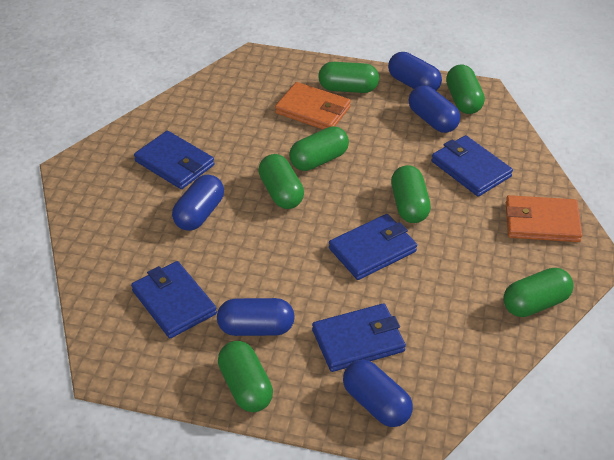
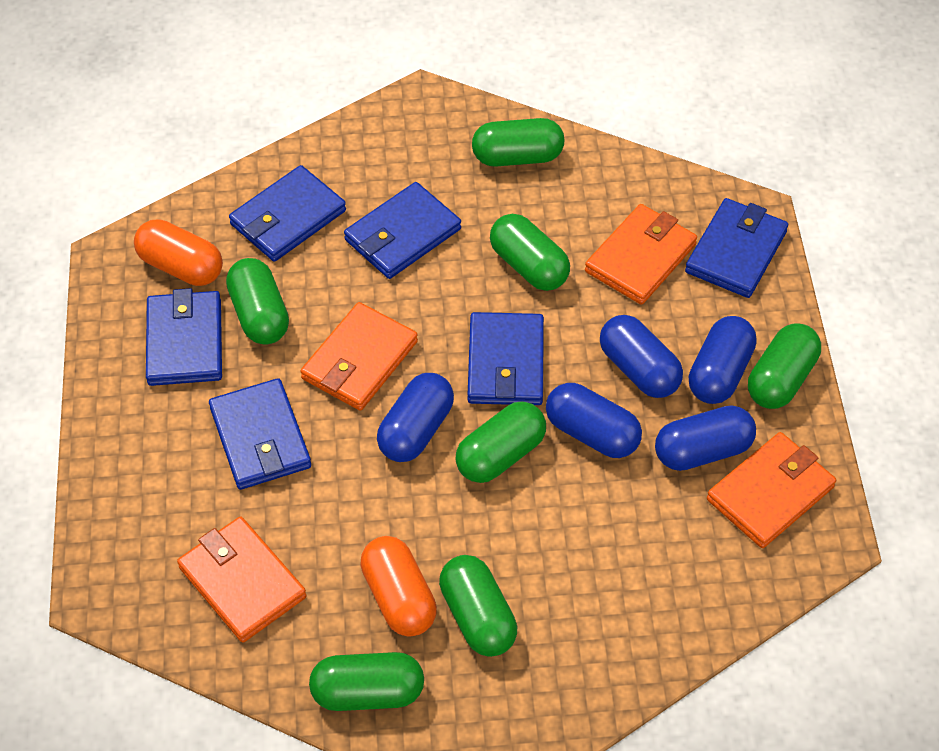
blue wallet: 5 -> 6
orange capsule: 0 -> 2
orange wallet: 2 -> 4

